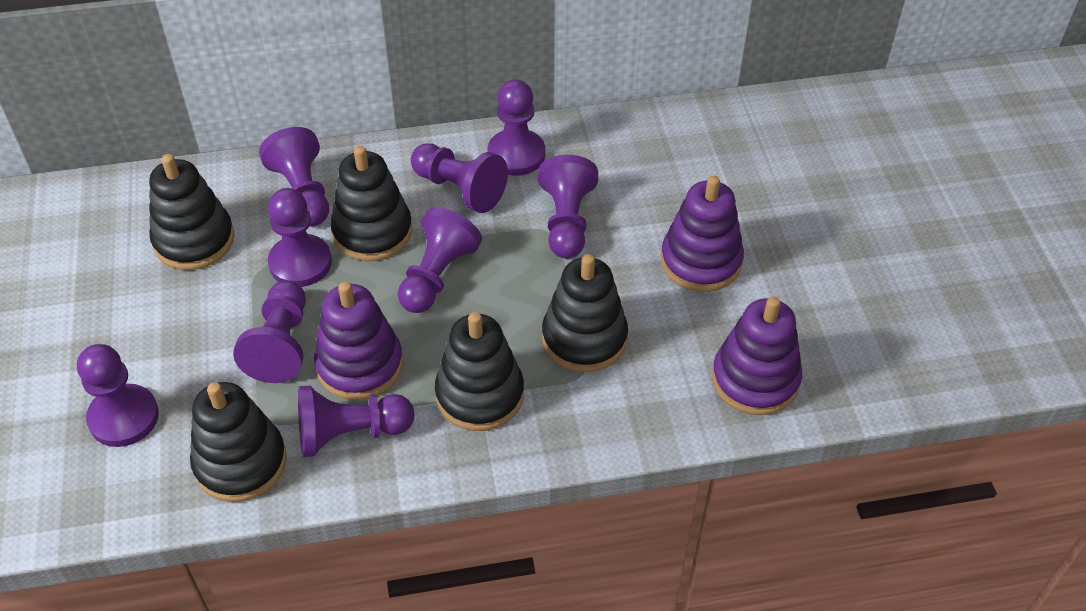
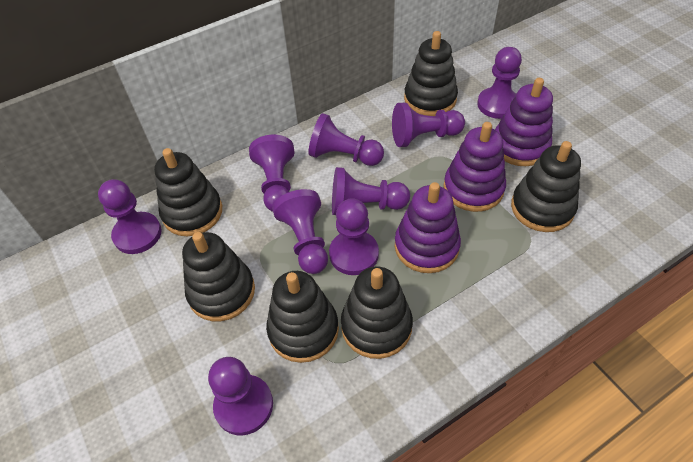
black stacking toy: 5 -> 6

